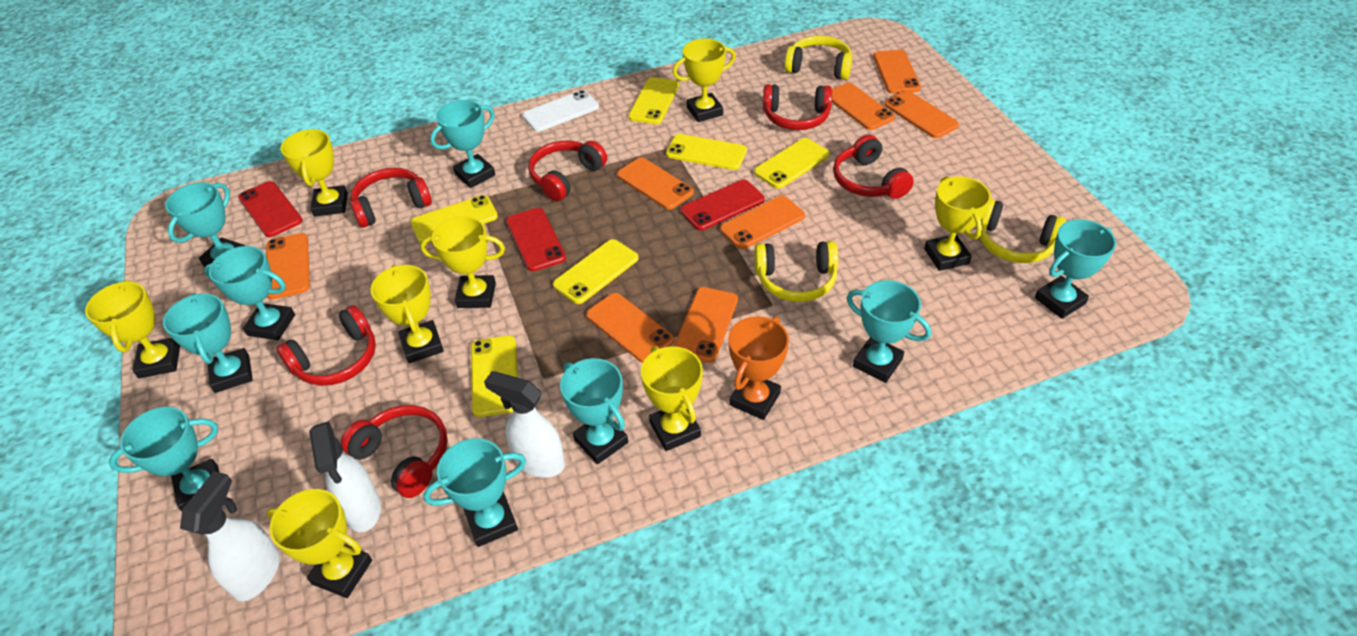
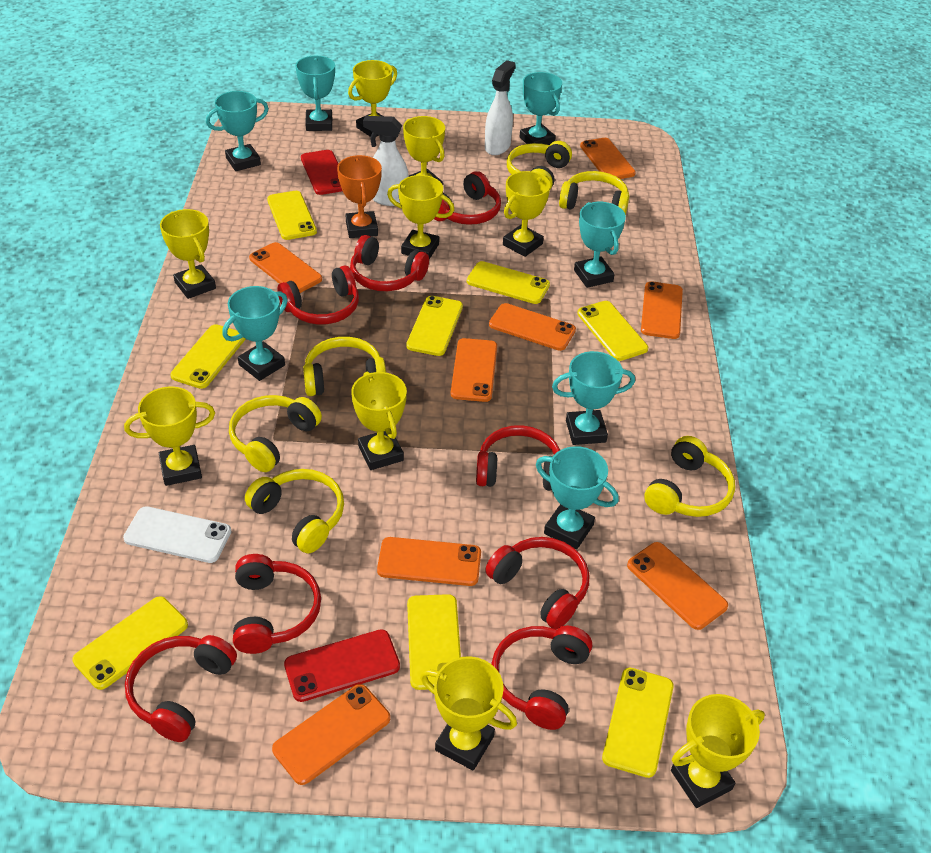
red headphones: 6 -> 8
red phone: 3 -> 2
turquoise trophy: 9 -> 7
white spray bottle: 3 -> 2
yellow headphones: 3 -> 6
yellow phone: 6 -> 8
yellow trophy: 8 -> 9

